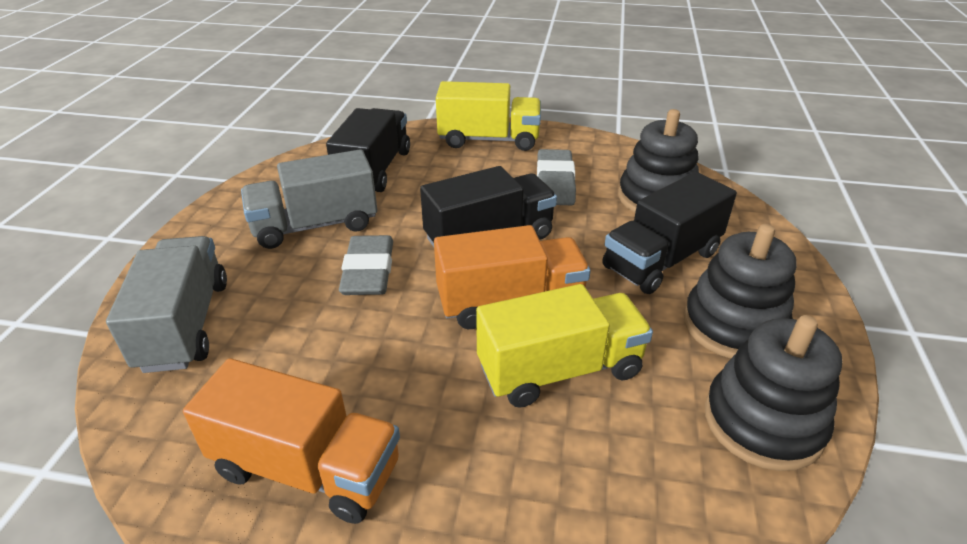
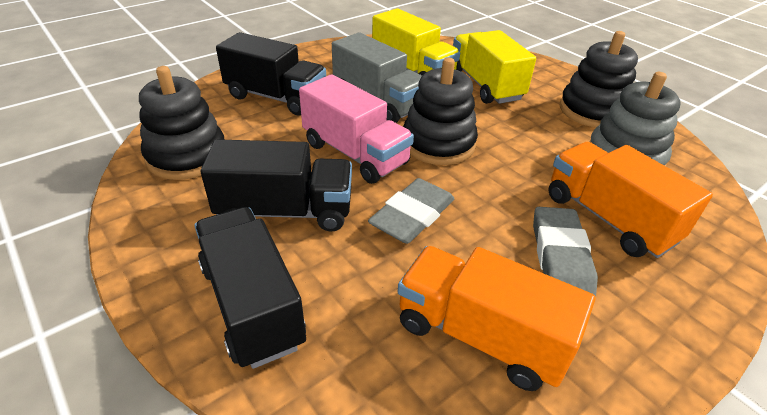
grey stacking toy: 0 -> 1
grey truck: 2 -> 1
pink truck: 0 -> 1

